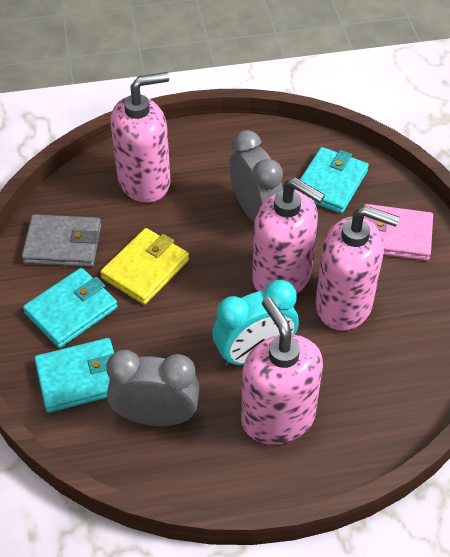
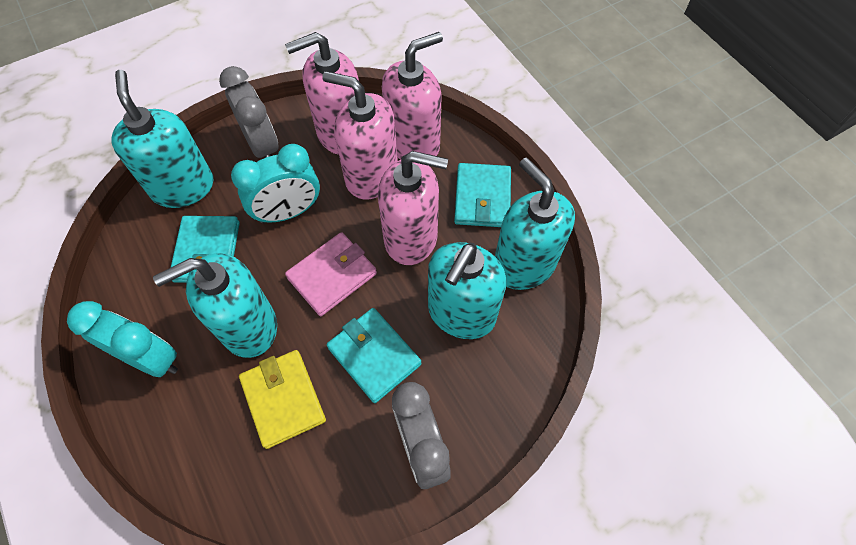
grey wallet: 1 -> 0
turquoise clock: 1 -> 2
turquoise soap dispenser: 0 -> 4

